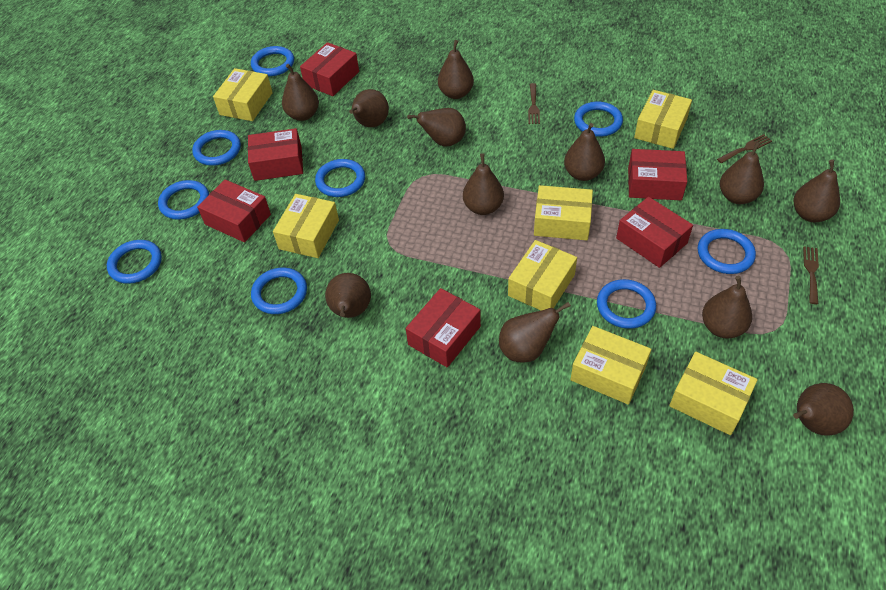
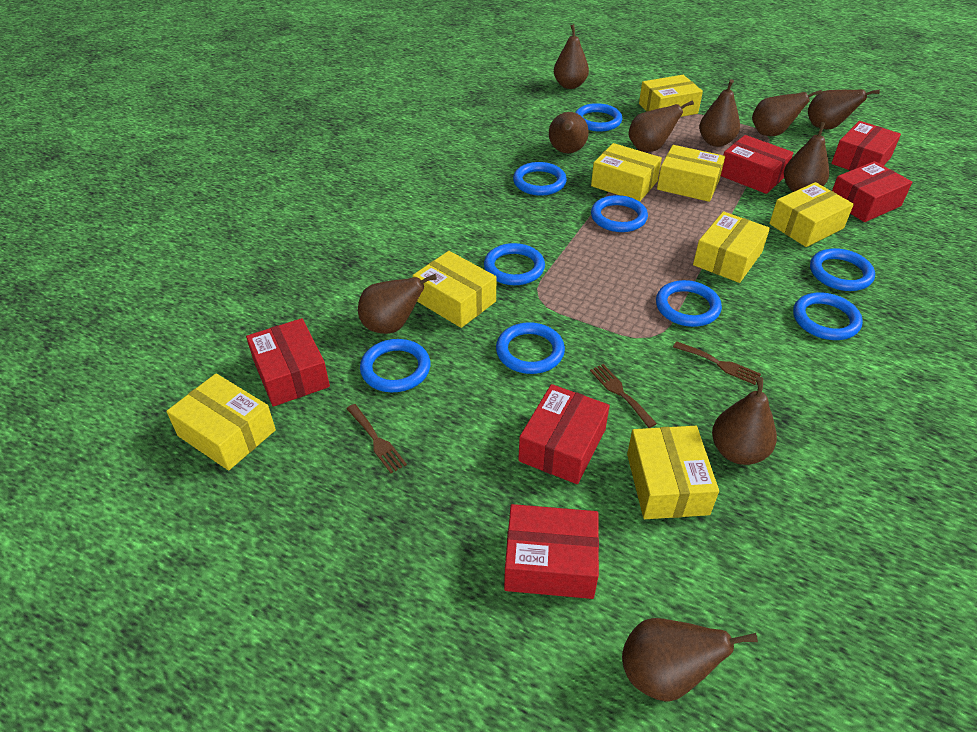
brown pear: 12 -> 10
yellow box: 7 -> 8

